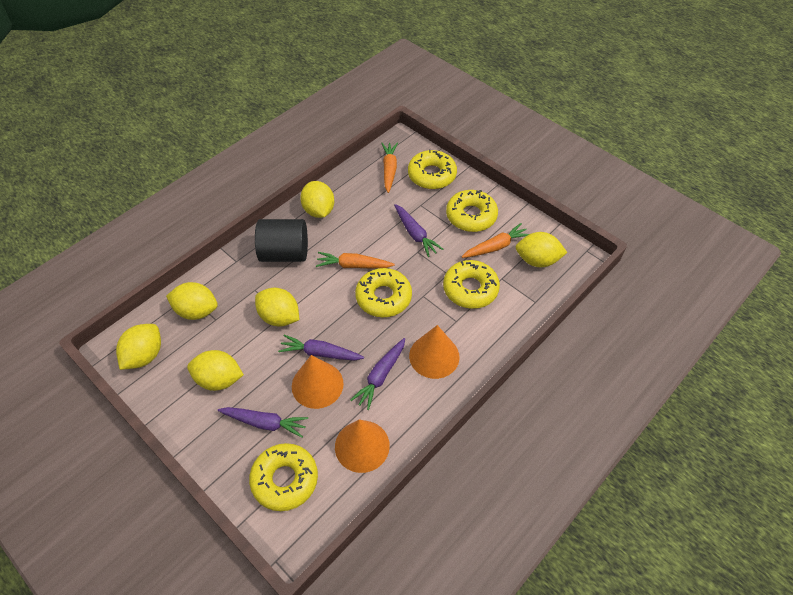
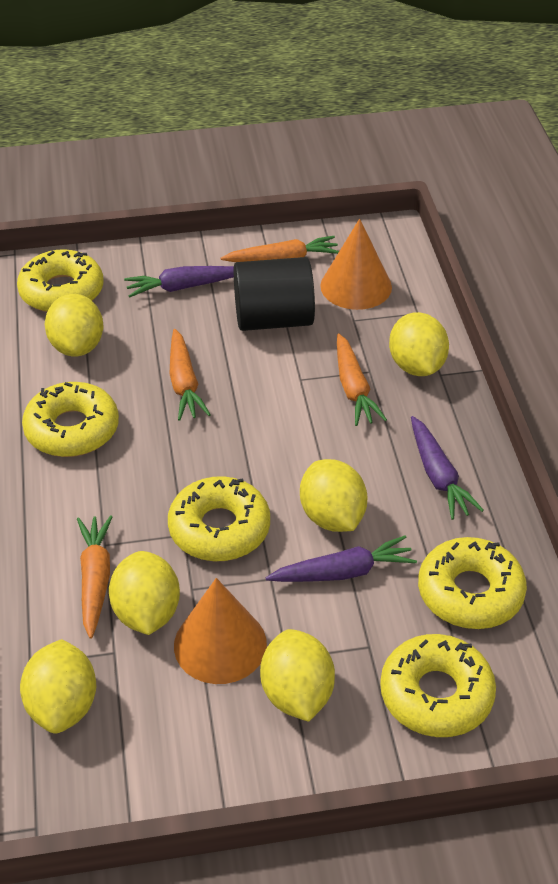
orange carrot: 3 -> 4
orange cone: 3 -> 2
purple carrot: 4 -> 3

